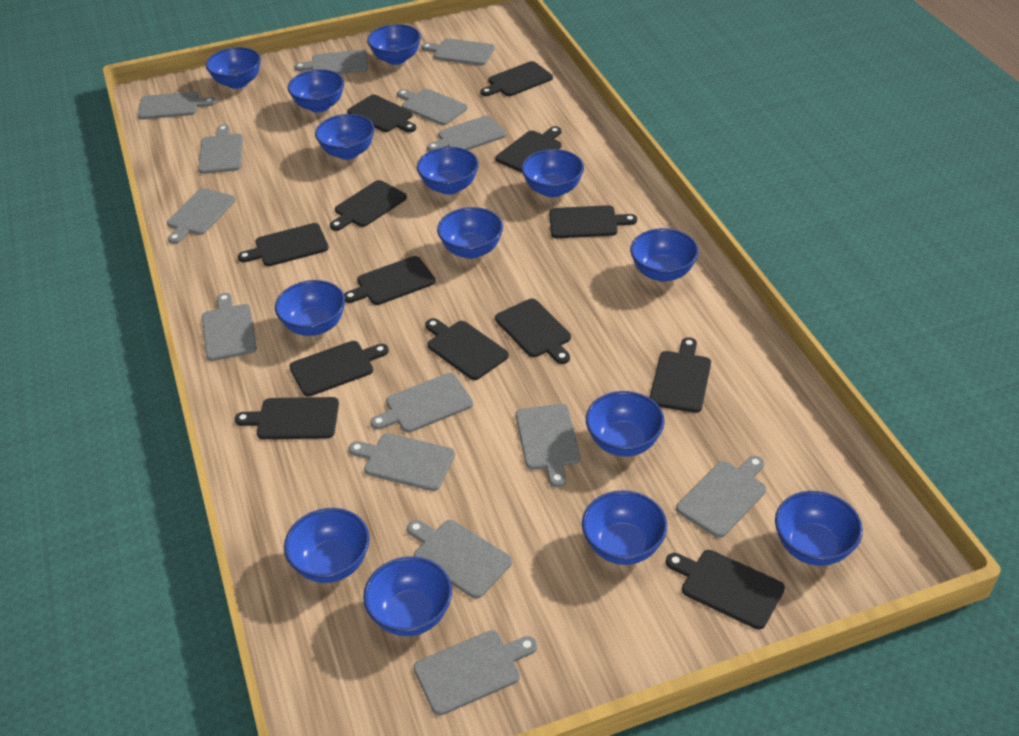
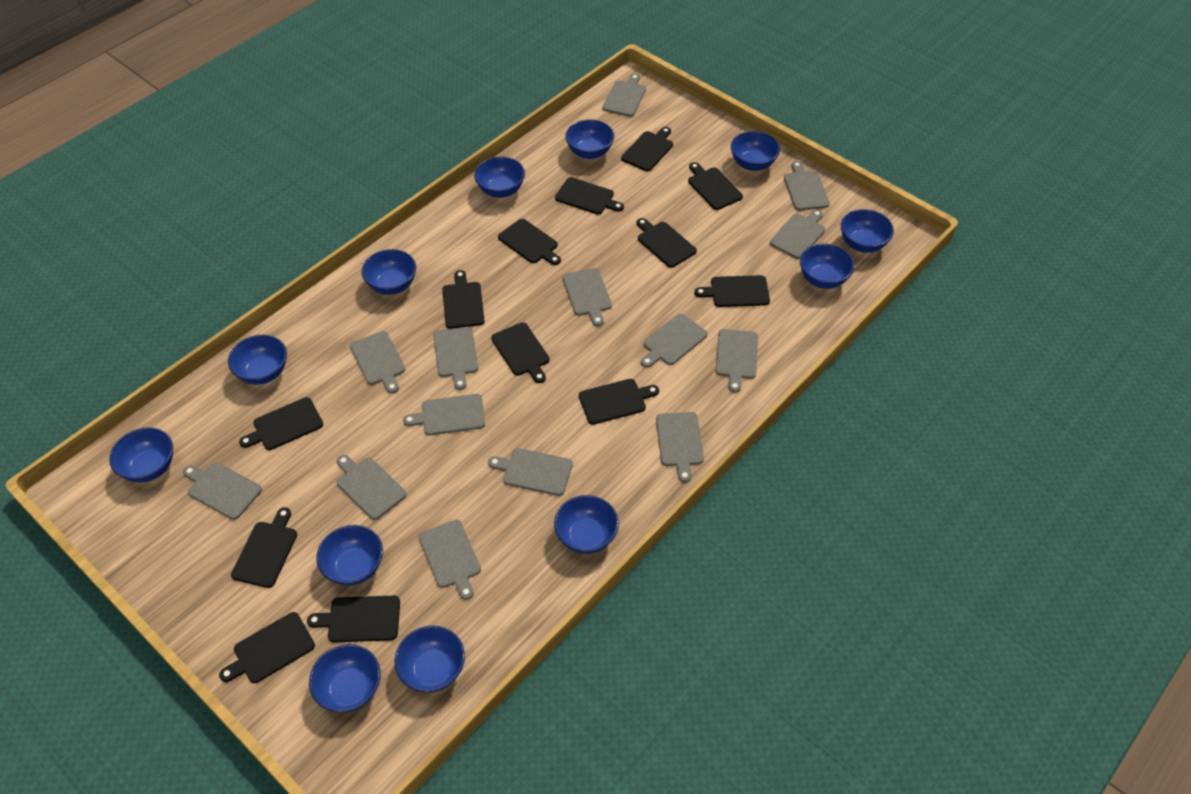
blue bowl: 14 -> 12

